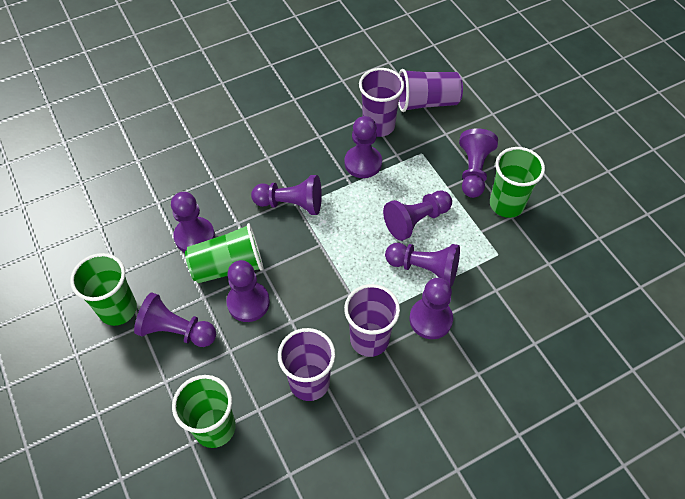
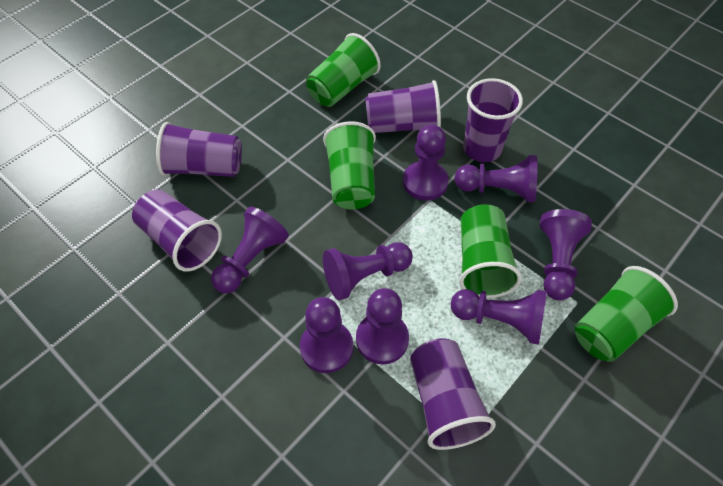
purple cup: 4 -> 5
purple pawn: 9 -> 8

